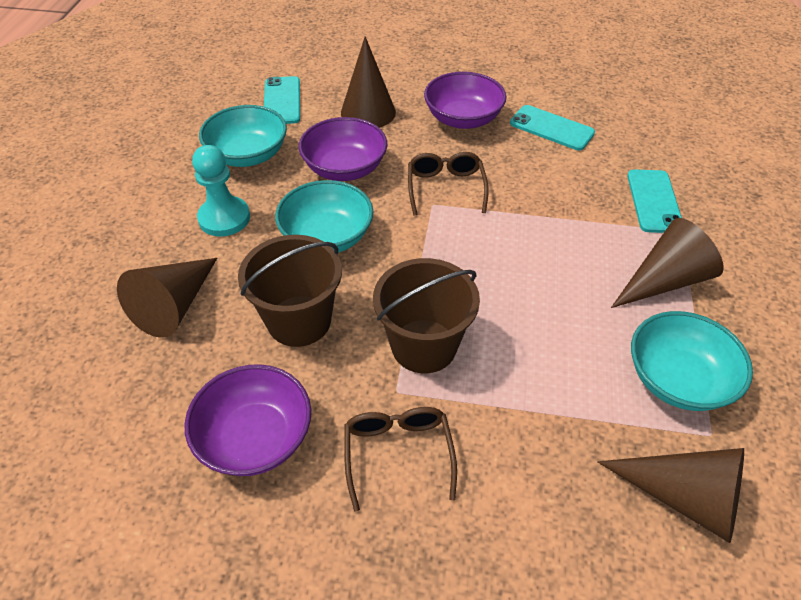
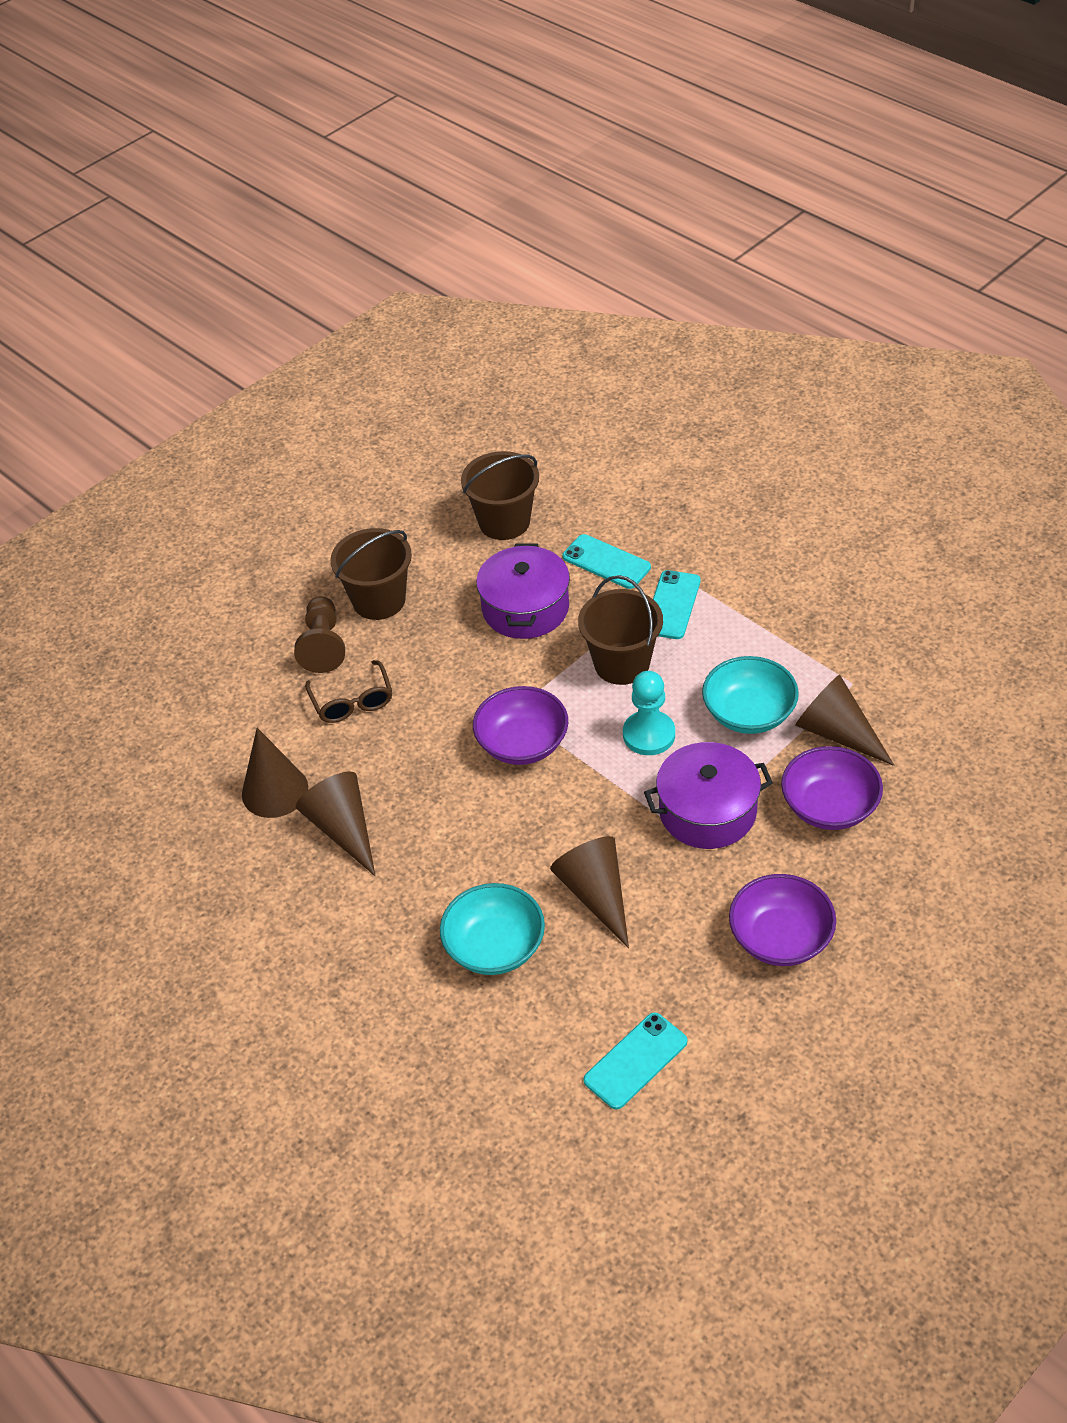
brown bucket: 2 -> 3
brown glasses: 2 -> 1
brown pawn: 0 -> 1
purple pot: 0 -> 2
turquoise bowl: 3 -> 2

